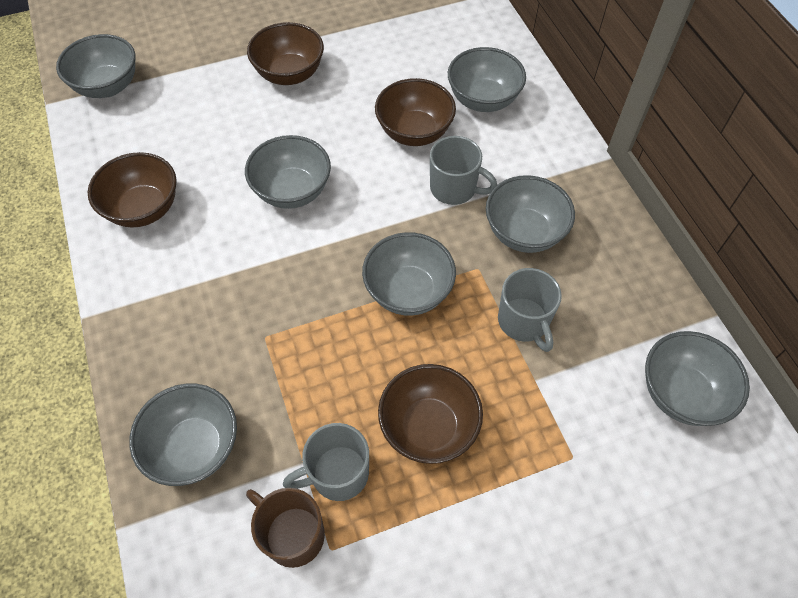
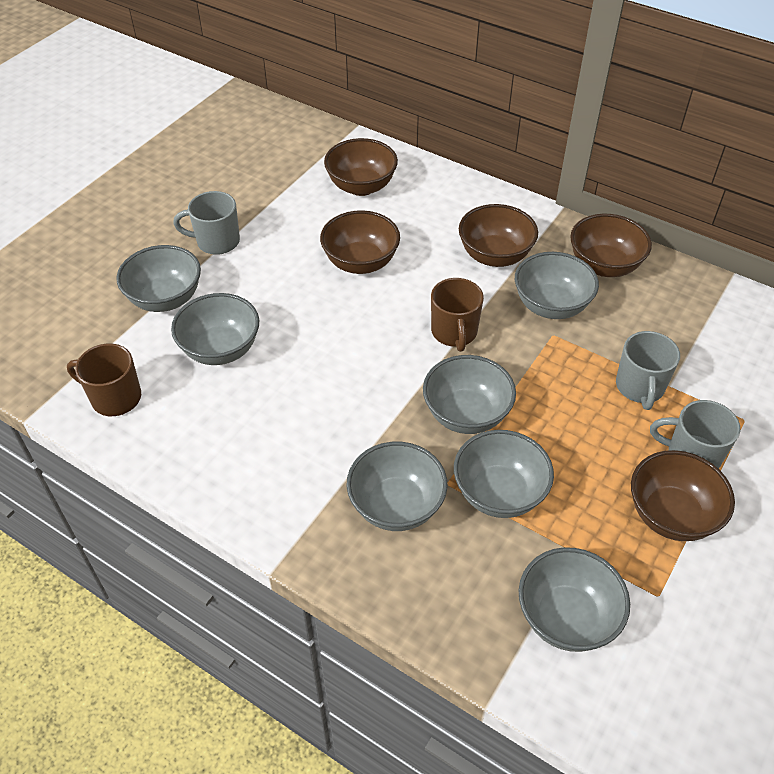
brown bowl: 4 -> 5
brown mug: 1 -> 2

